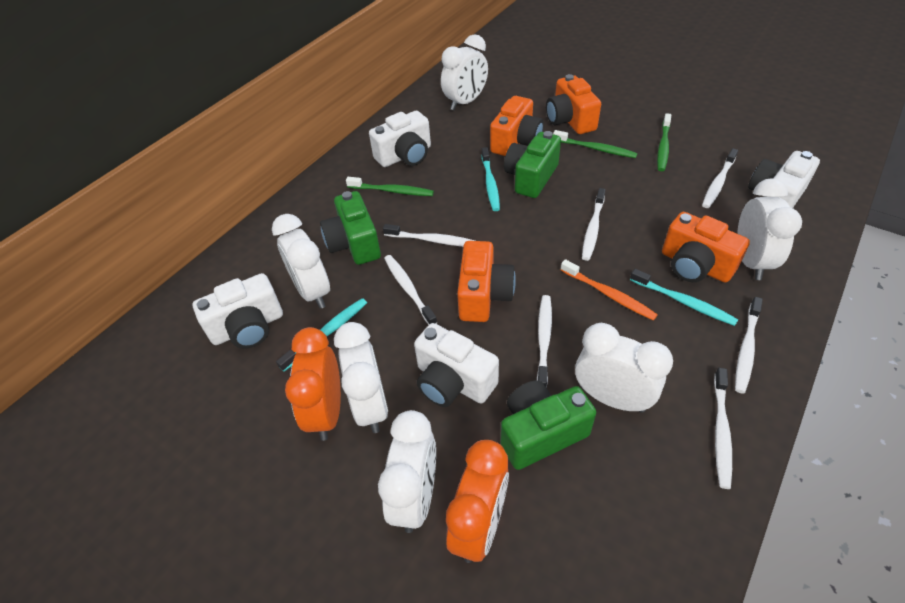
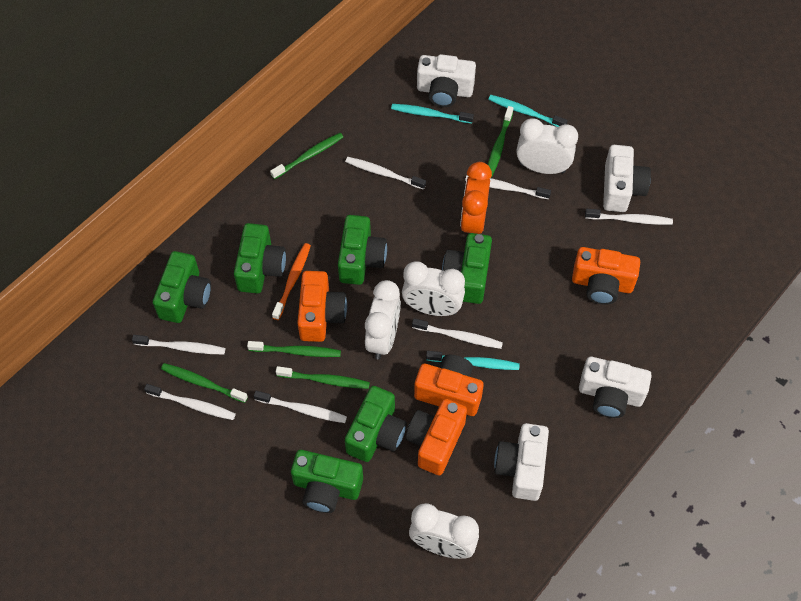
green camera: 3 -> 6
green toothbrush: 3 -> 5
orange clock: 2 -> 1
white clock: 6 -> 4

